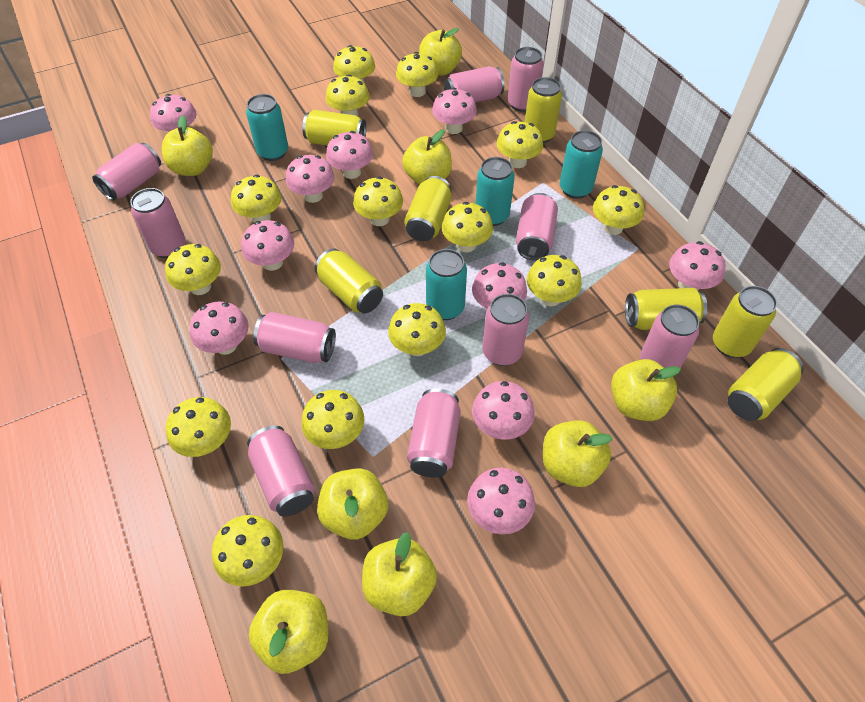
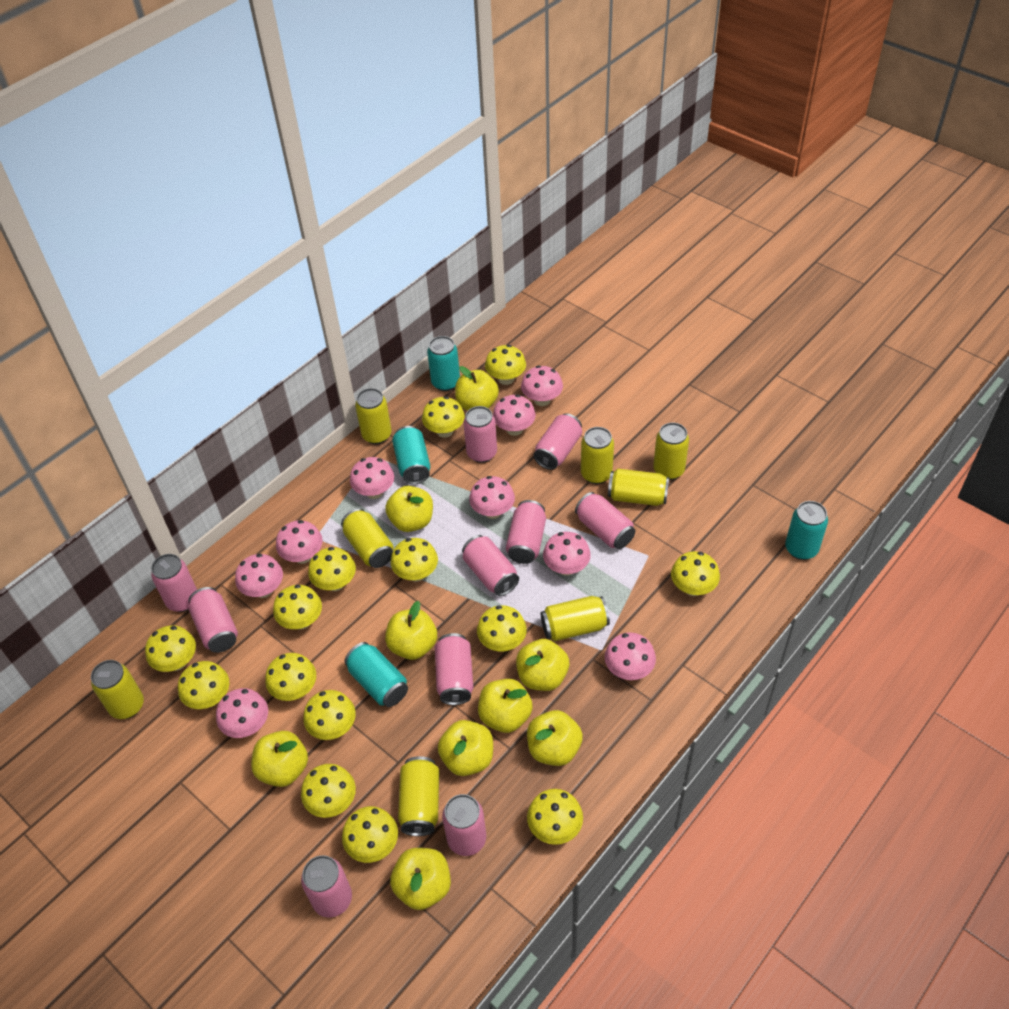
pink mushroom: 10 -> 9
yellow apple: 8 -> 9
yellow can: 7 -> 8

